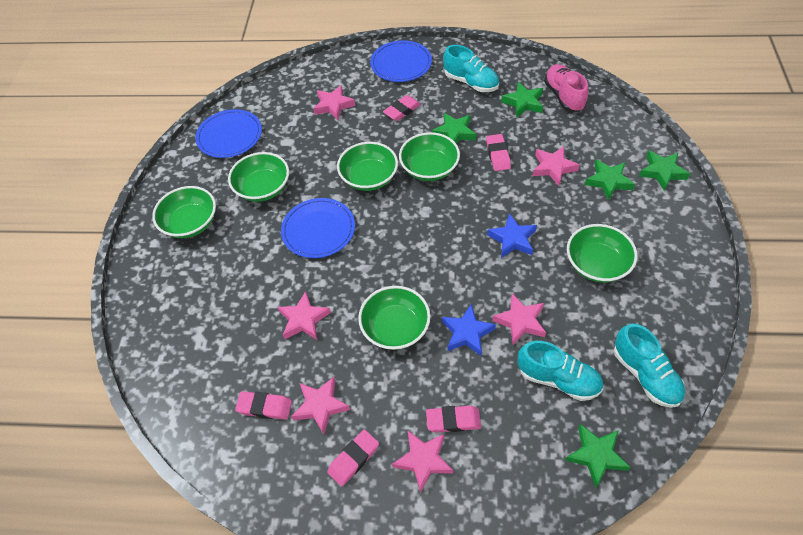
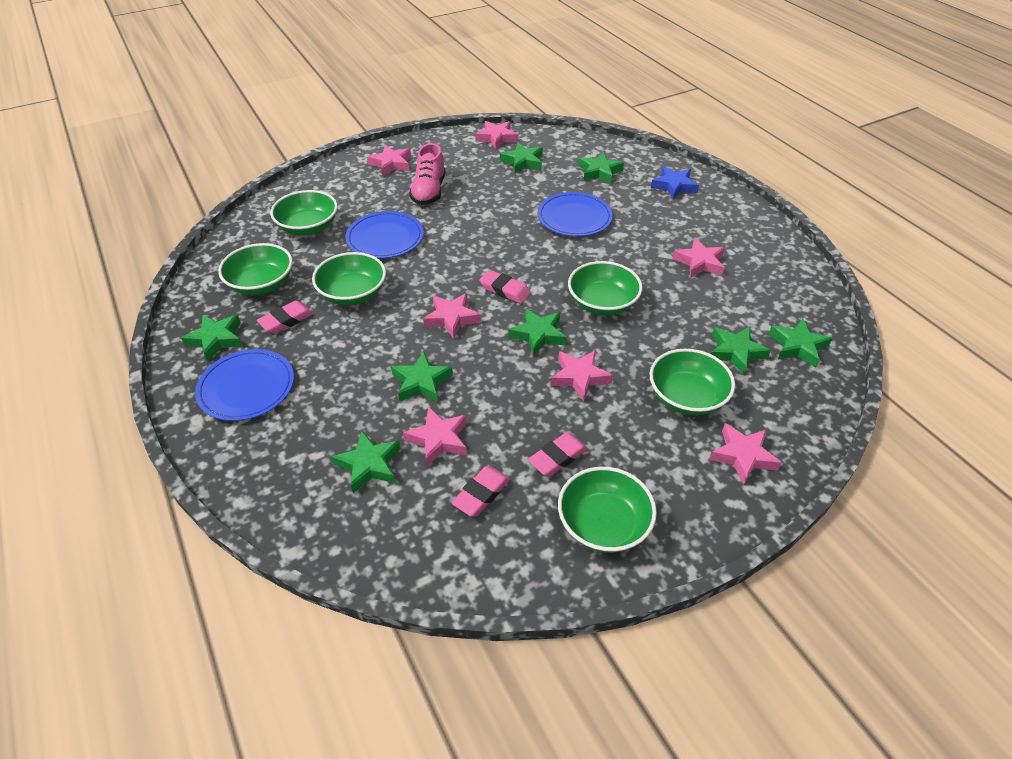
blue star: 2 -> 1
green star: 5 -> 8
pink eraser: 5 -> 4
pink star: 6 -> 7
turquoise shoe: 3 -> 0

